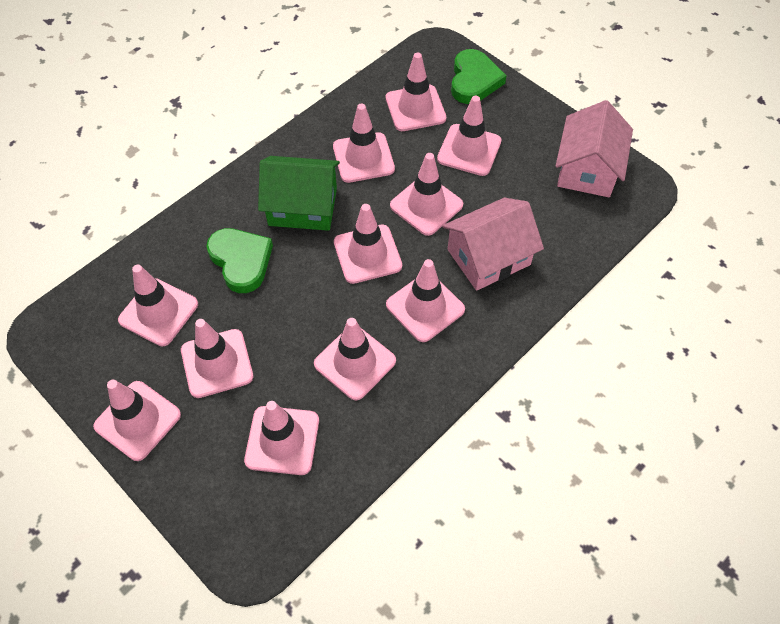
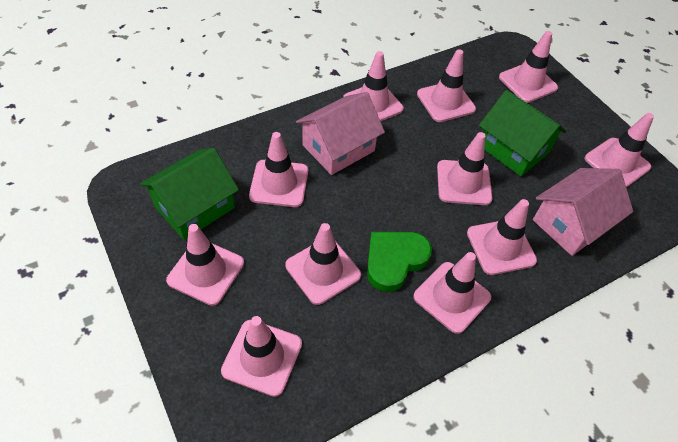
green heart: 2 -> 1
green house: 1 -> 2

